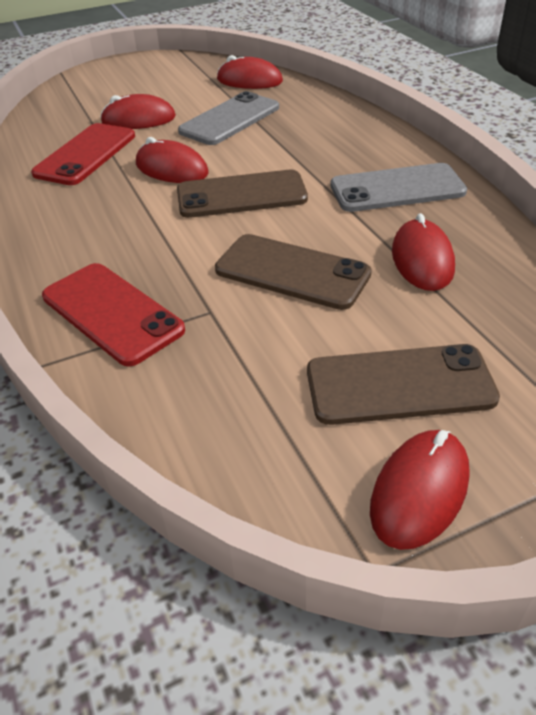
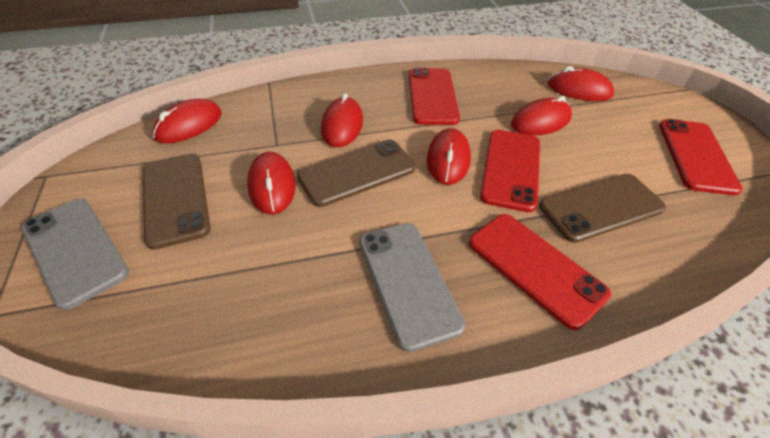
red mouse: 5 -> 6
red phone: 2 -> 4

